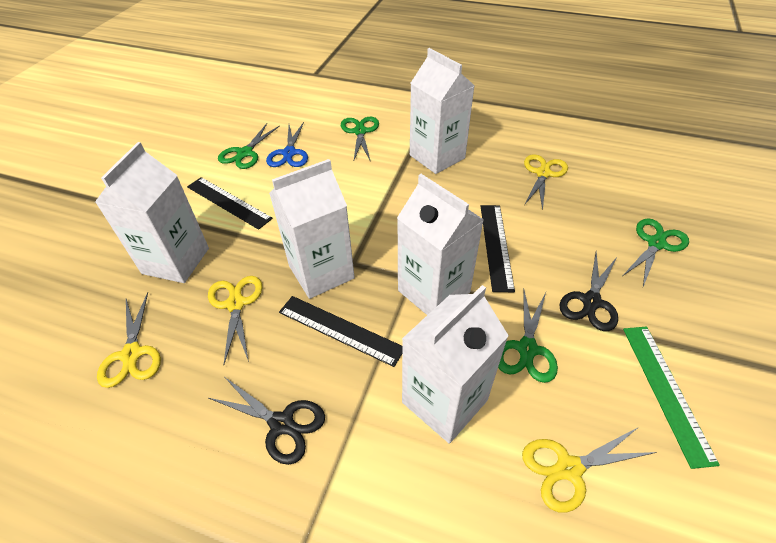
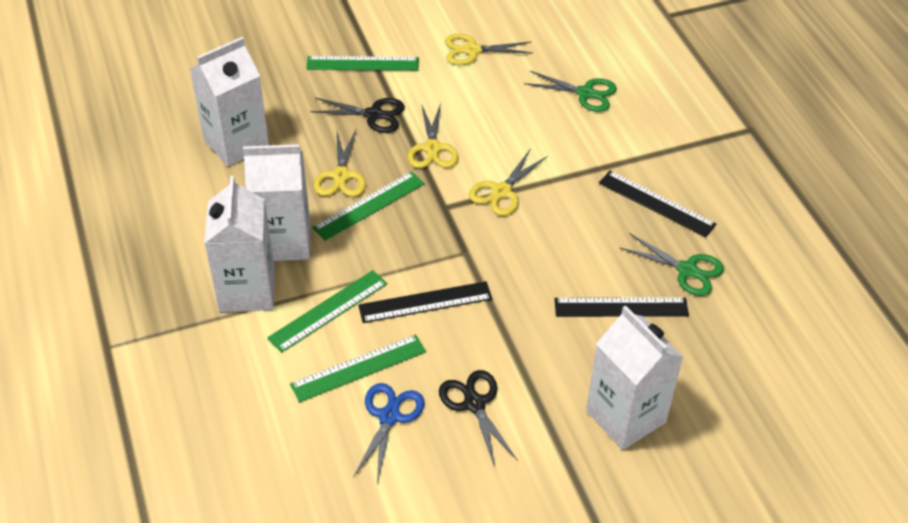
green ruler: 1 -> 4
green scissors: 4 -> 2
white carton: 5 -> 4

